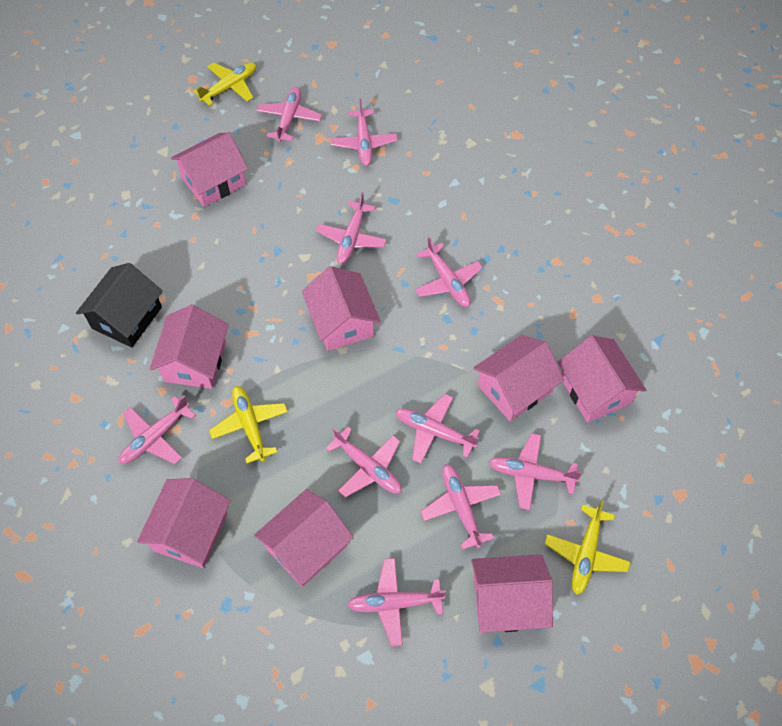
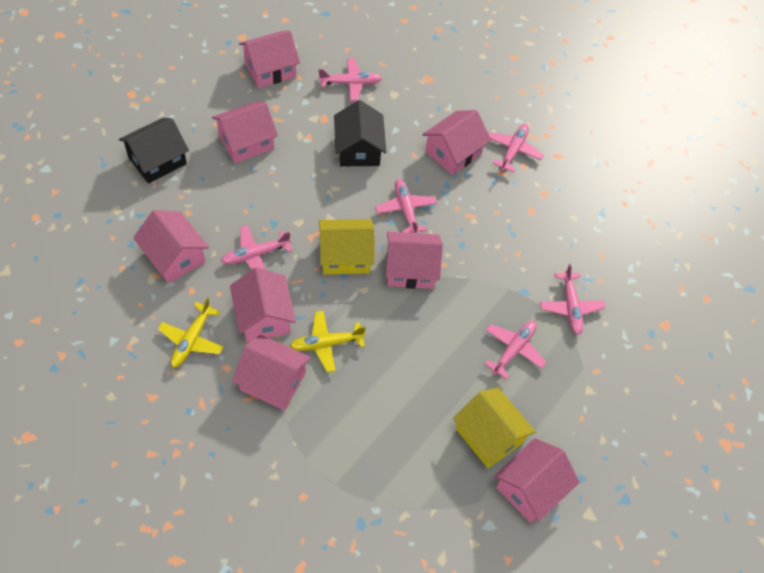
black house: 1 -> 2
pink plane: 10 -> 6
yellow house: 0 -> 2
yellow plane: 3 -> 2

